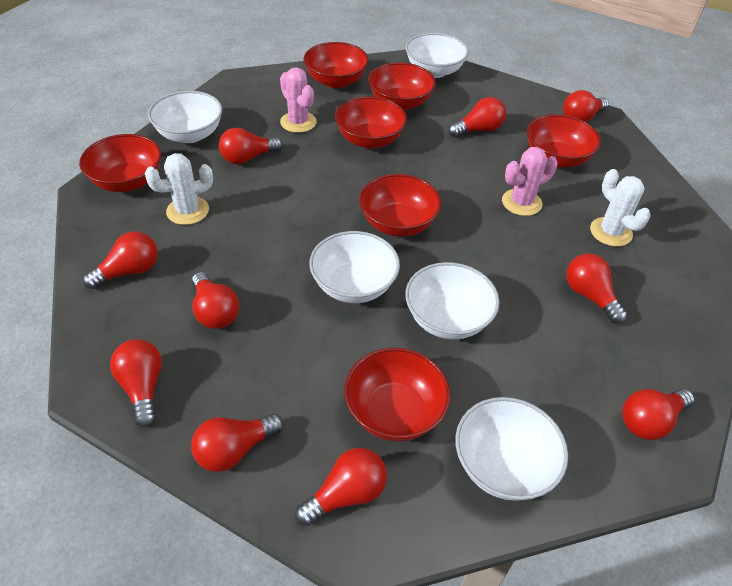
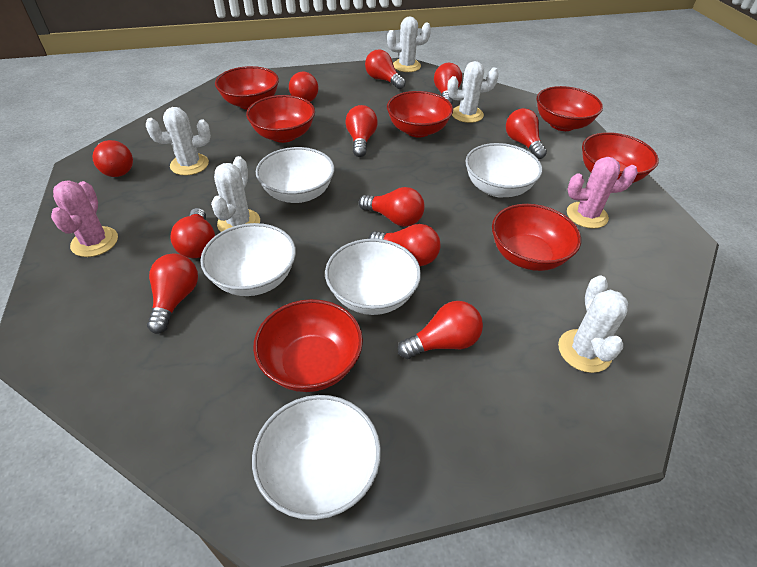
red light bulb: 10 -> 11
white cactus: 2 -> 5

